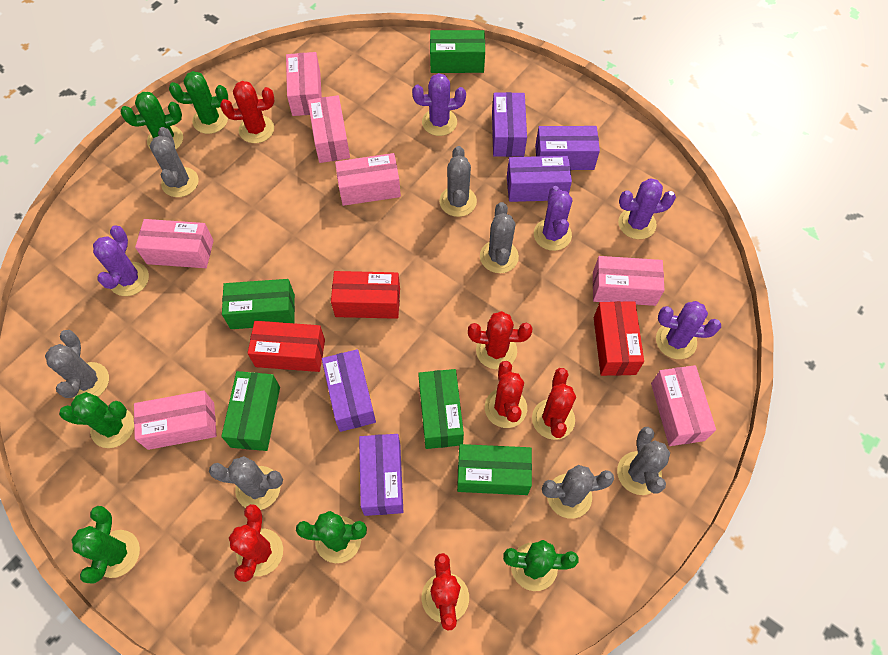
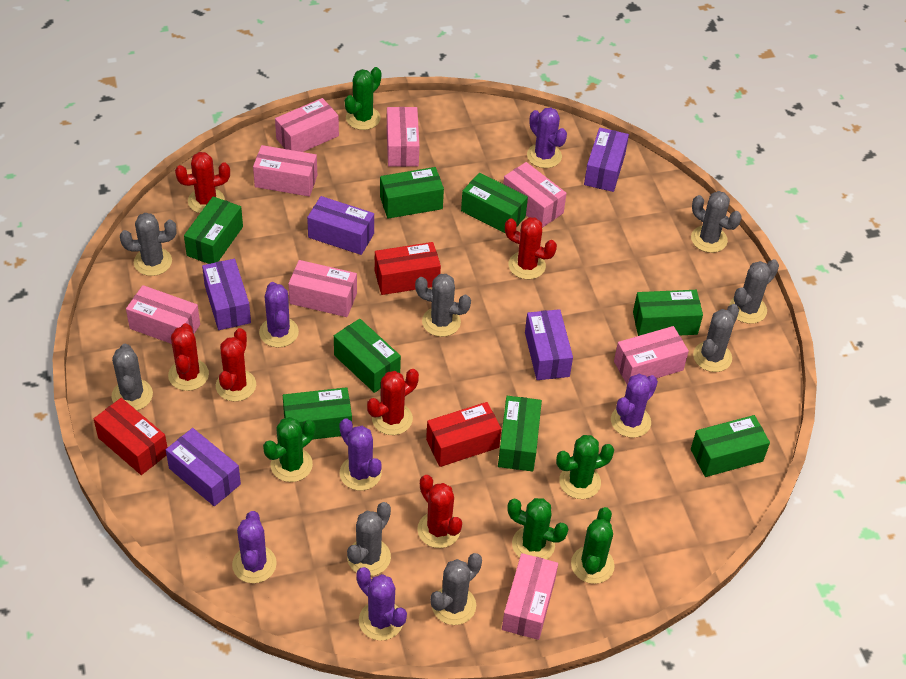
green box: 5 -> 8
green cactus: 6 -> 5
grey cactus: 7 -> 8
pink box: 7 -> 8
purple cactus: 5 -> 6

